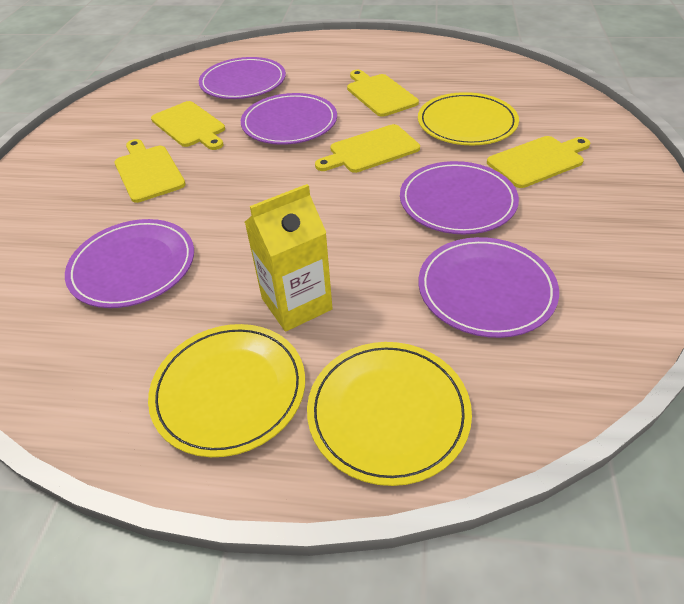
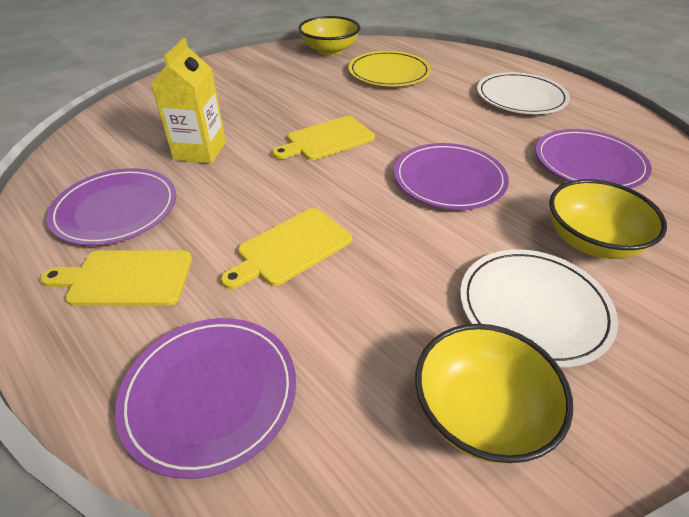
purple plate: 5 -> 4
white plate: 0 -> 2
yellow bowl: 0 -> 3
yellow cutting board: 5 -> 3
yellow plate: 3 -> 1

